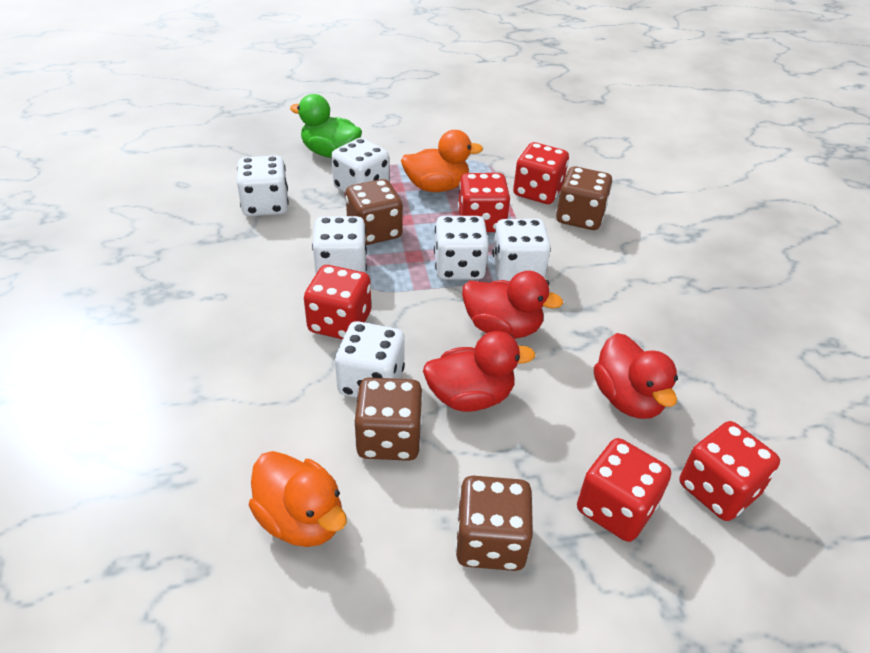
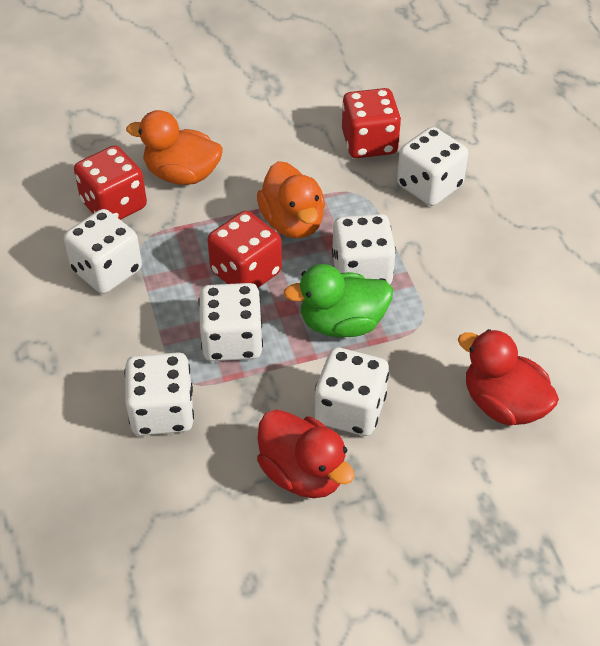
brown dice: 4 -> 0
red dice: 5 -> 3
red duck: 3 -> 2

